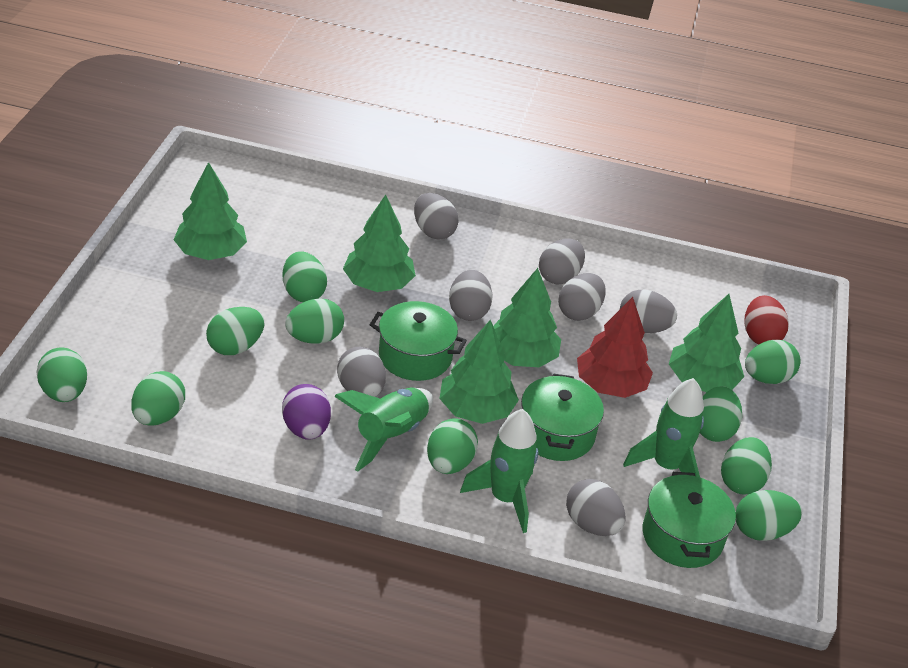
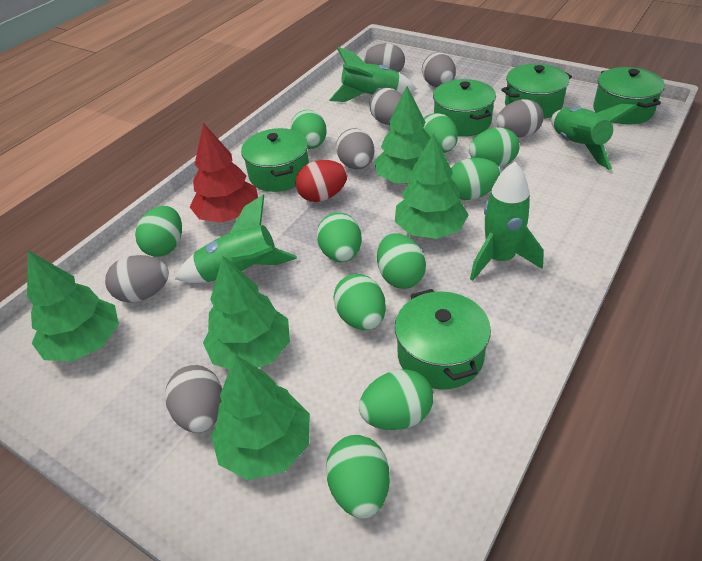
green pot: 3 -> 5
green rocket: 3 -> 4
purple egg: 1 -> 0

